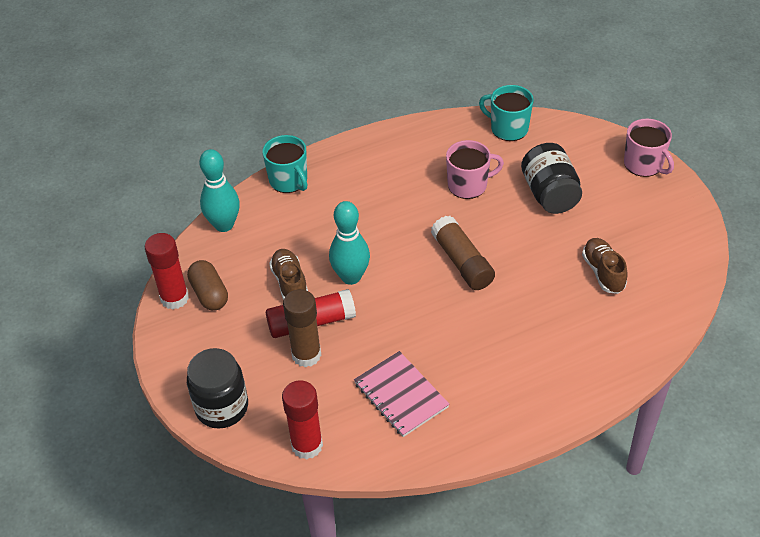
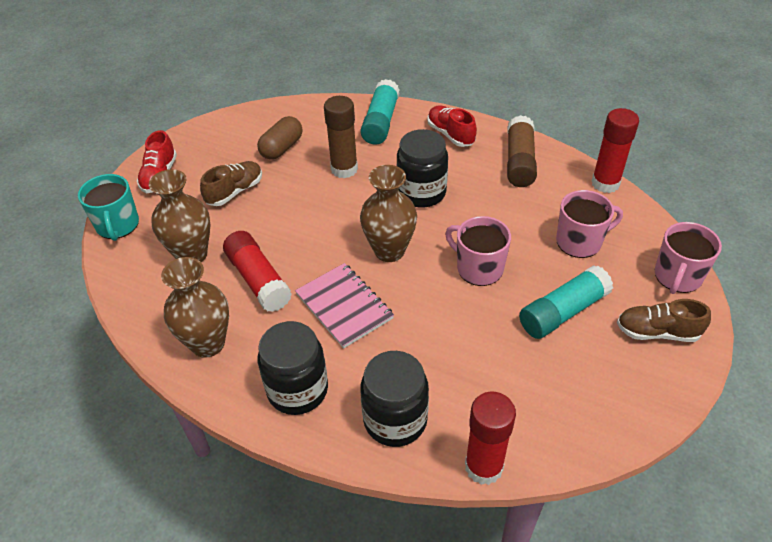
black jar: 2 -> 3
brown vase: 0 -> 3
pink mug: 2 -> 3
red shoe: 0 -> 2
turquoise bowling pin: 2 -> 0
turquoise glue stick: 0 -> 2
turquoise mug: 2 -> 1

